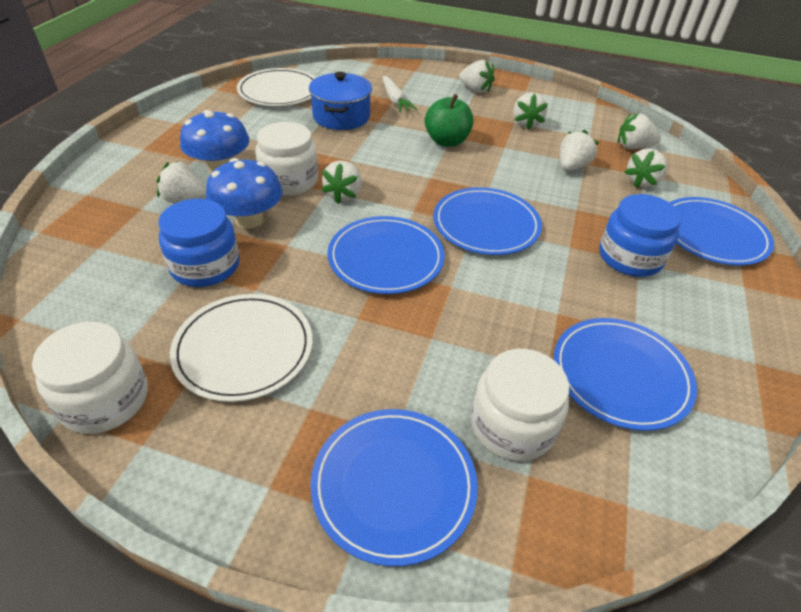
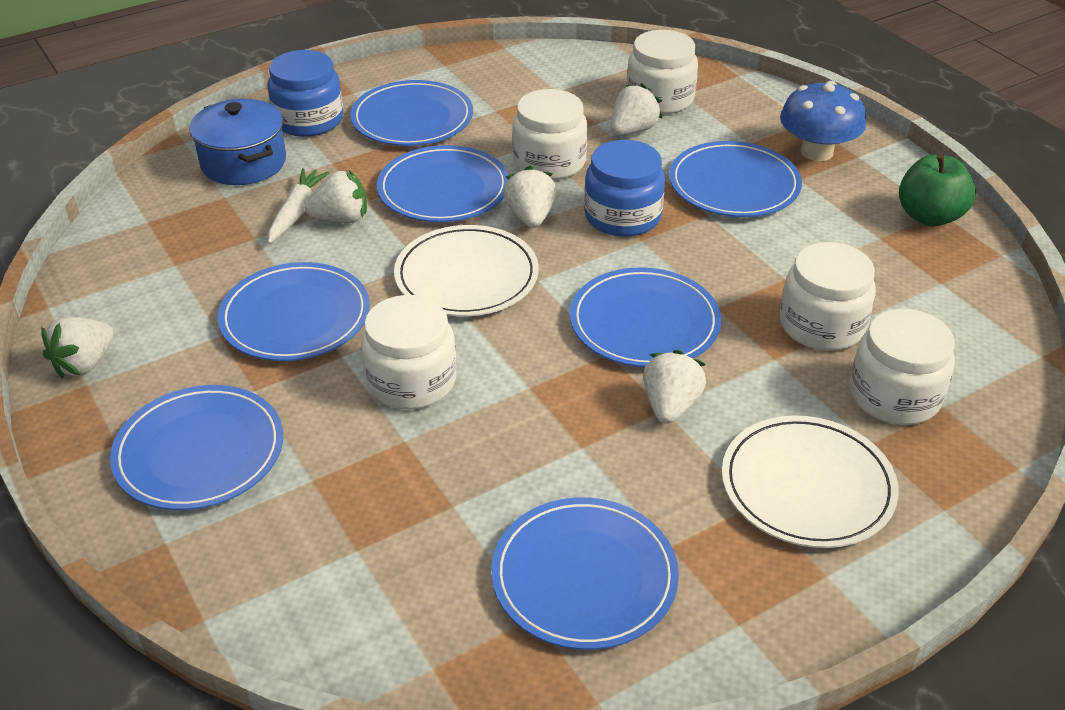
blue mushroom: 2 -> 1
blue plate: 5 -> 7
white jar: 3 -> 5
white strawberry: 7 -> 5

